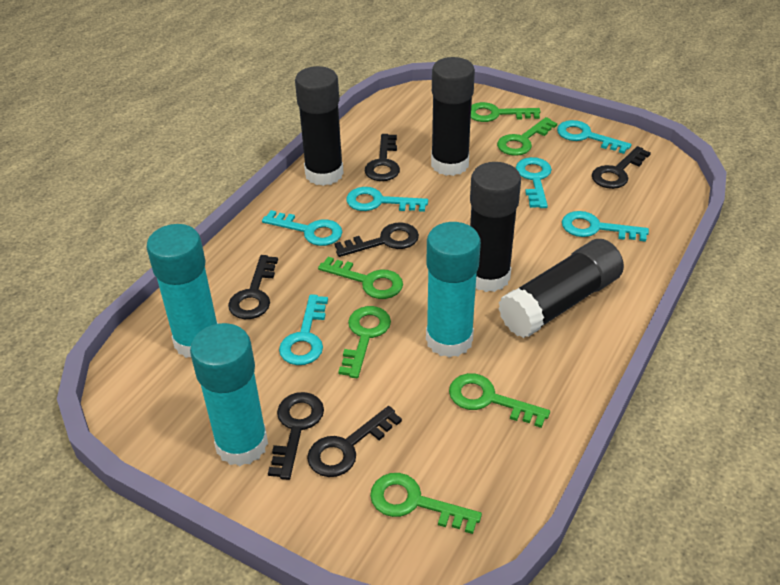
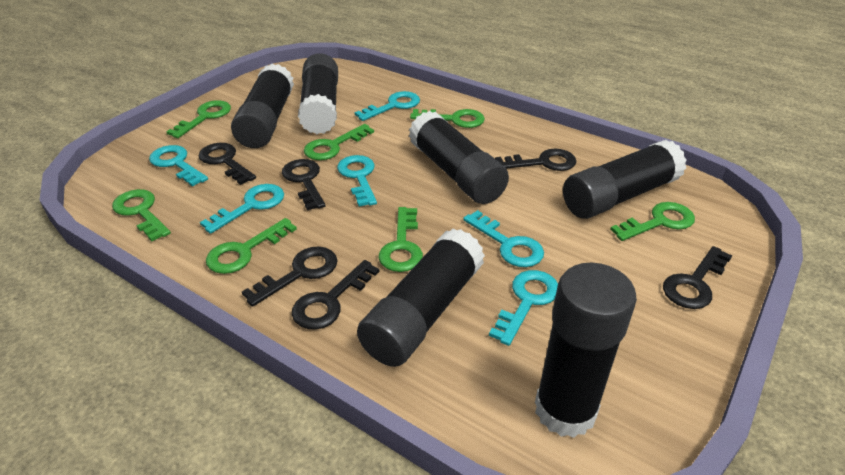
black glue stick: 4 -> 6
green key: 6 -> 7
turquoise glue stick: 3 -> 0

